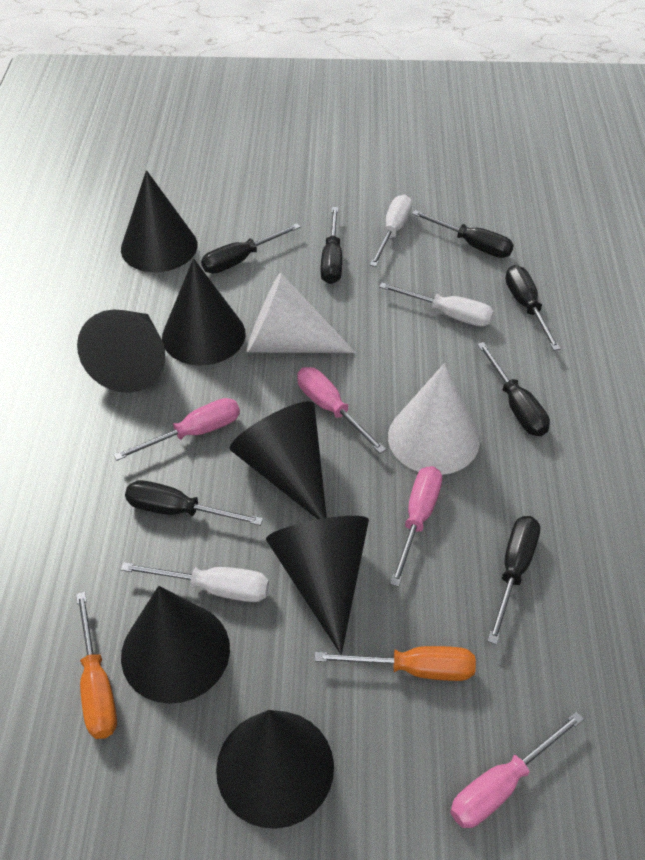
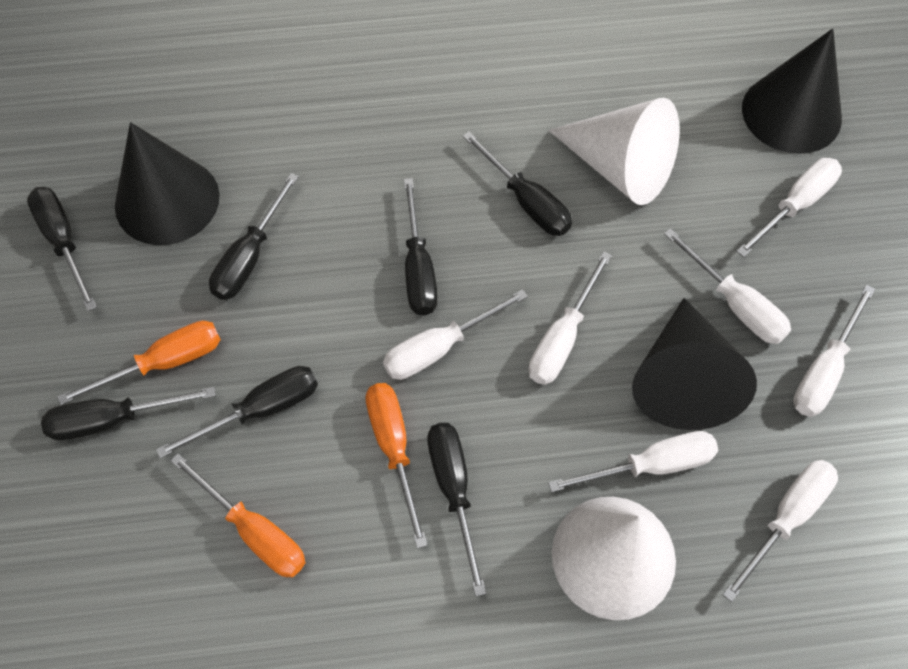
black cone: 7 -> 3
orange screwdriver: 2 -> 3
pink screwdriver: 4 -> 0
white screwdriver: 3 -> 7

